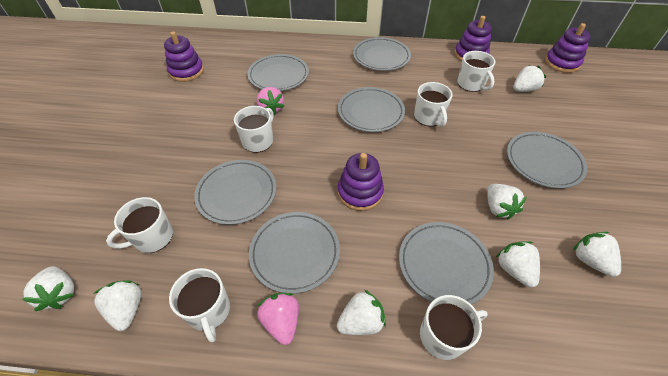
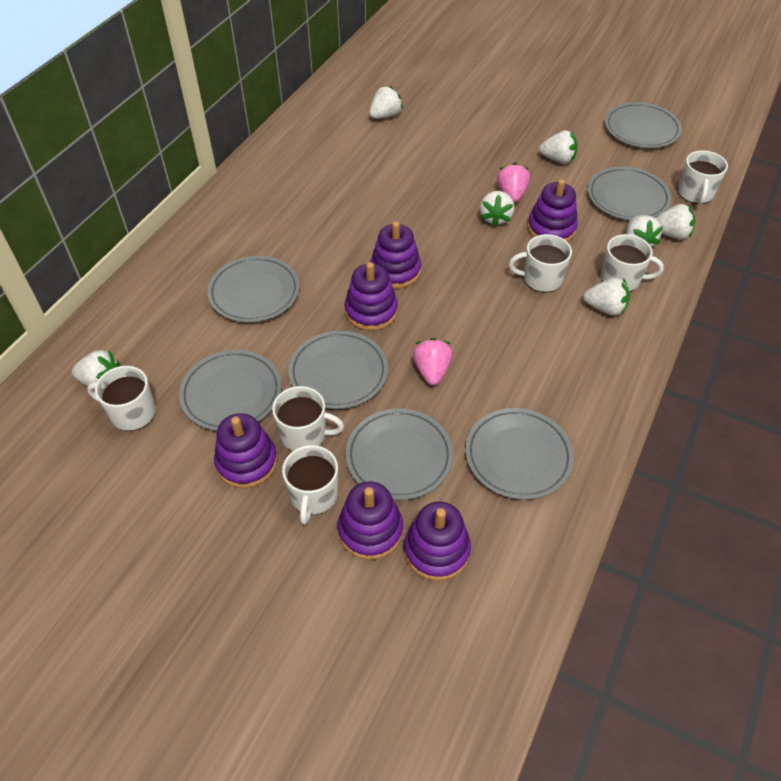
purple stacking toy: 4 -> 6

